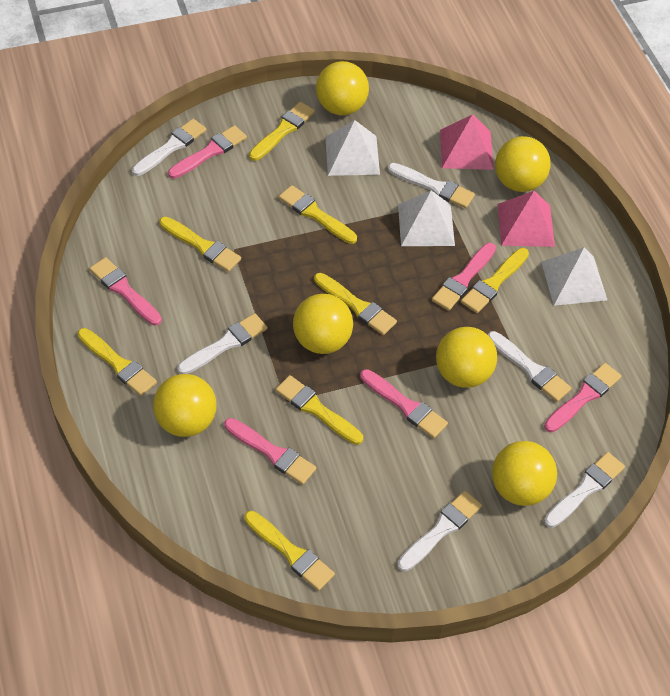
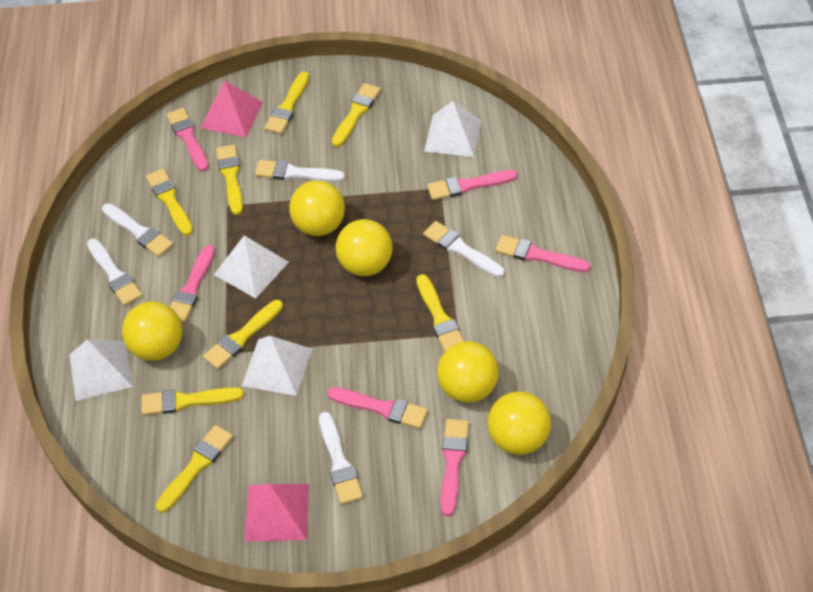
white brush: 6 -> 5
white pyramid: 3 -> 4
yellow ball: 6 -> 5

